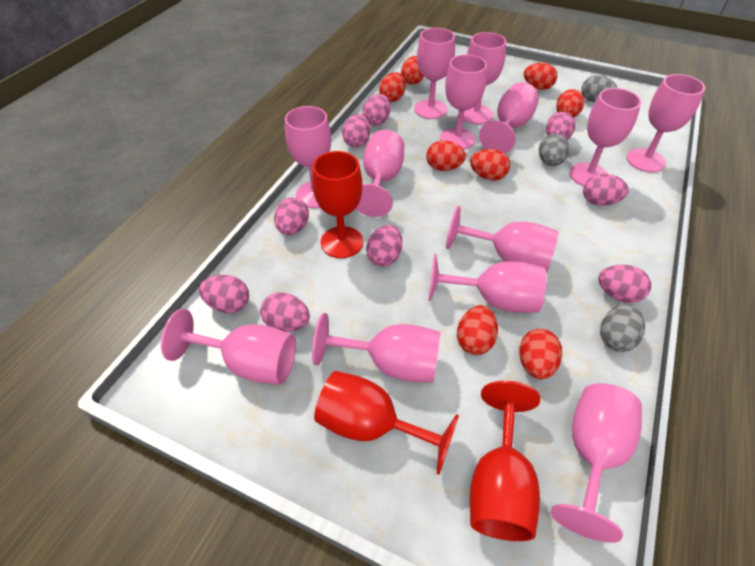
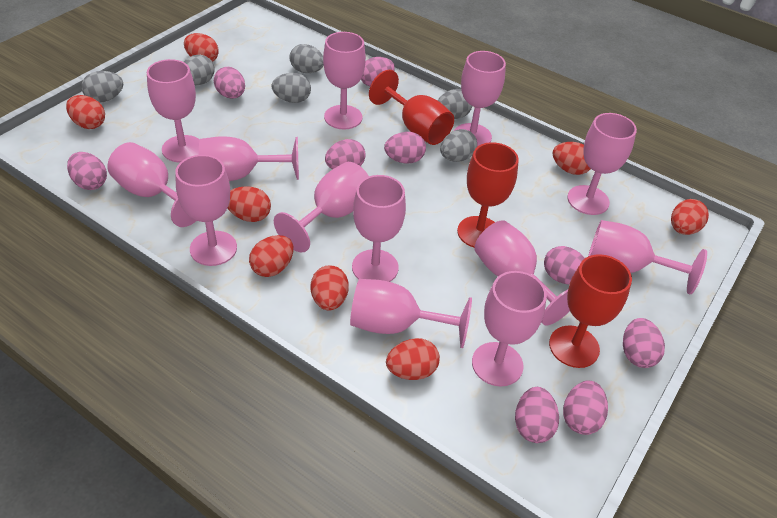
grey egg: 3 -> 6

